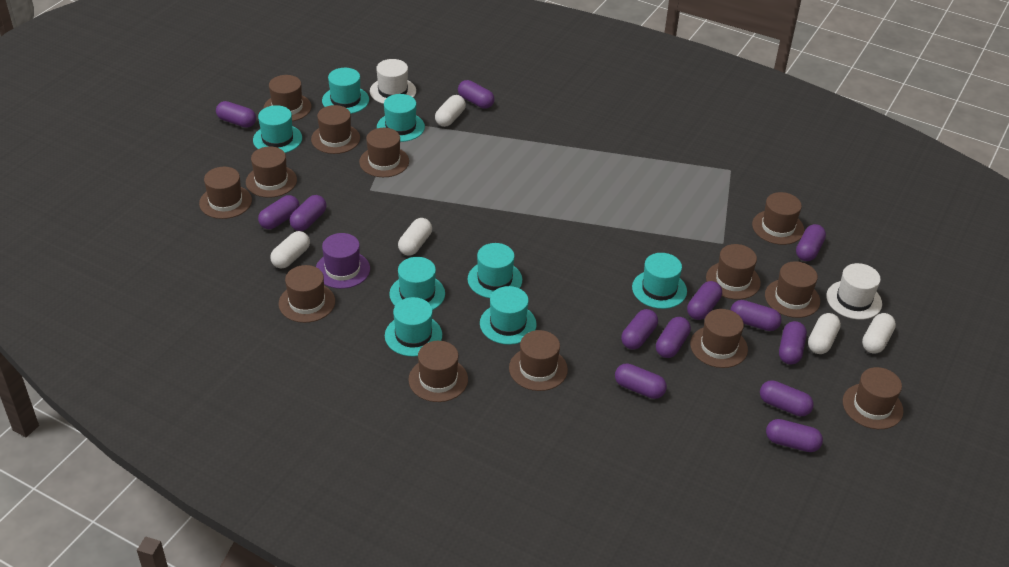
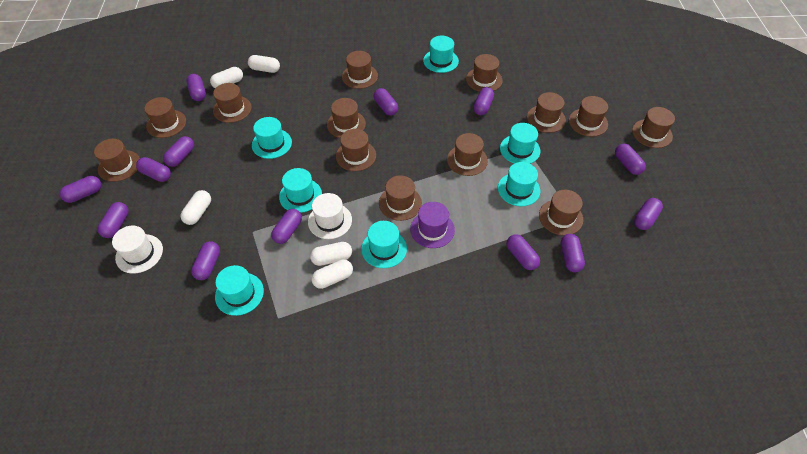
turquoise hat: 8 -> 7

